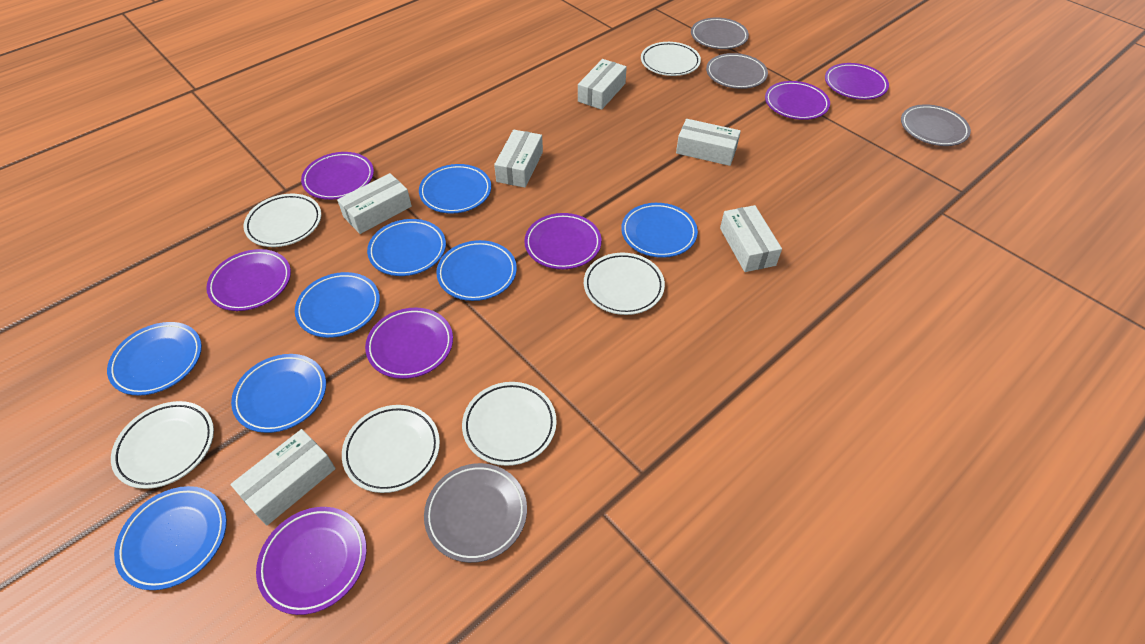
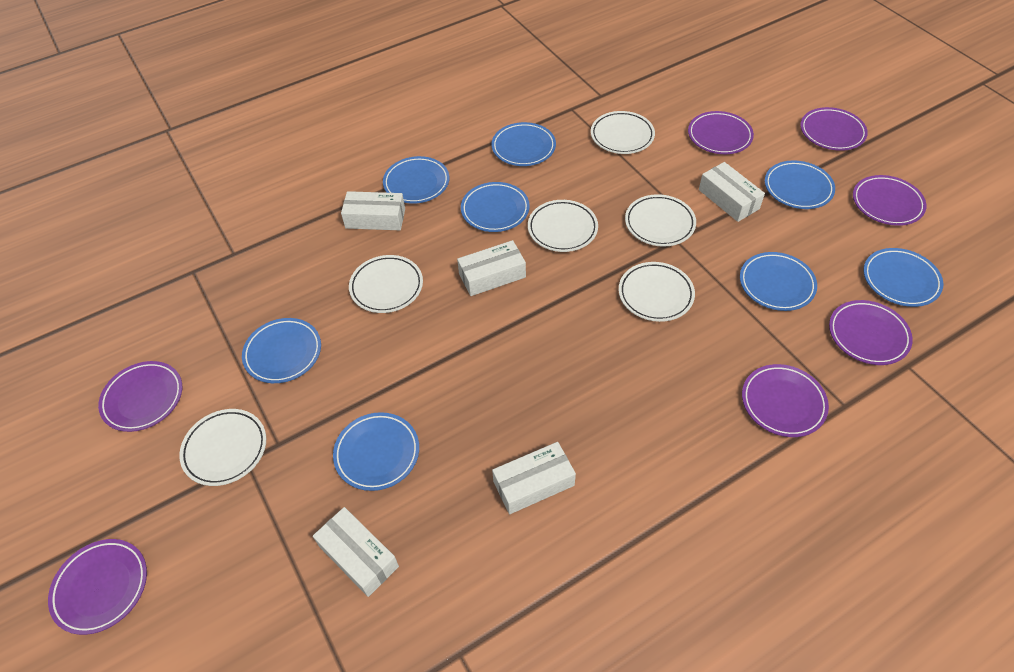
grey plate: 4 -> 0
white box: 6 -> 5

